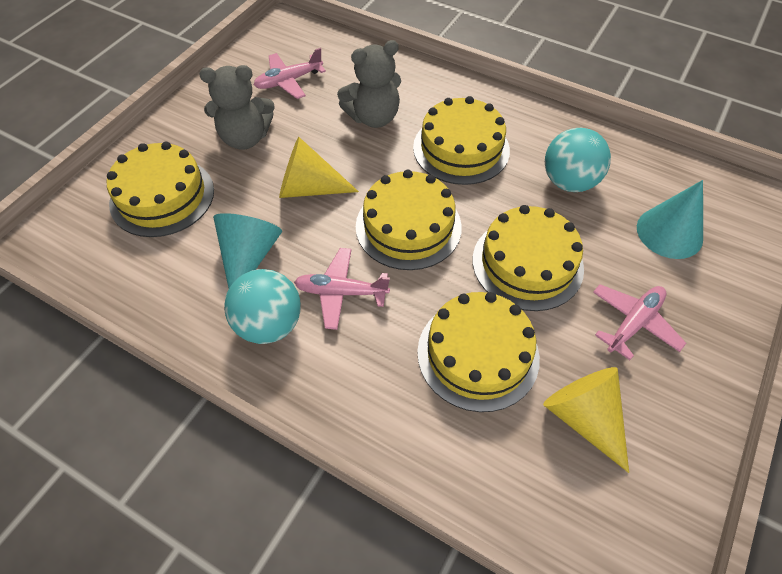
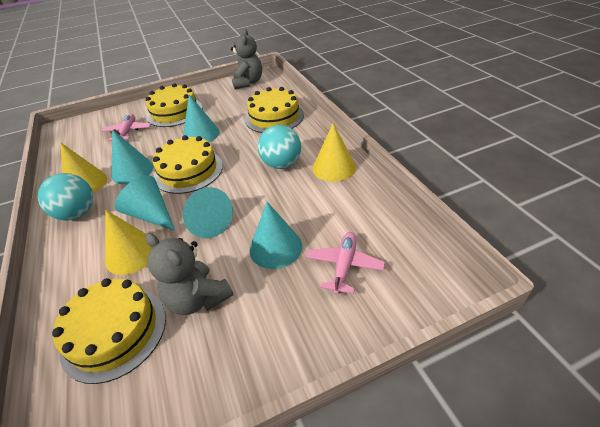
pink plane: 3 -> 2
turquoise cone: 2 -> 5
yellow cake: 5 -> 4
yellow cone: 2 -> 3

